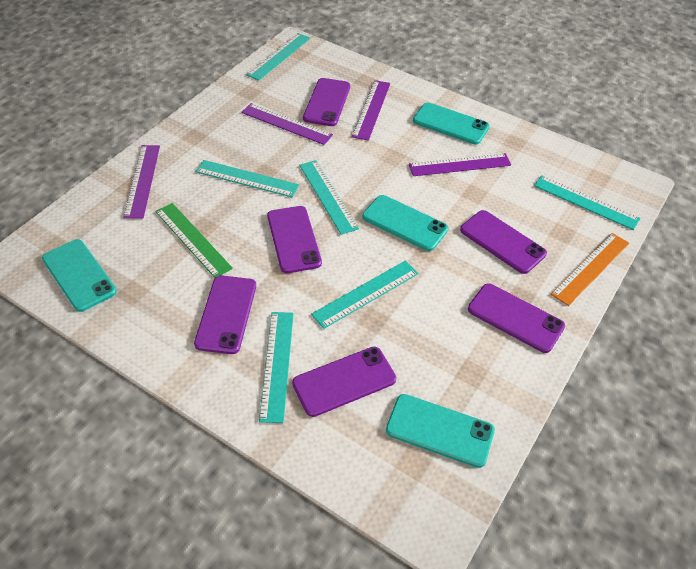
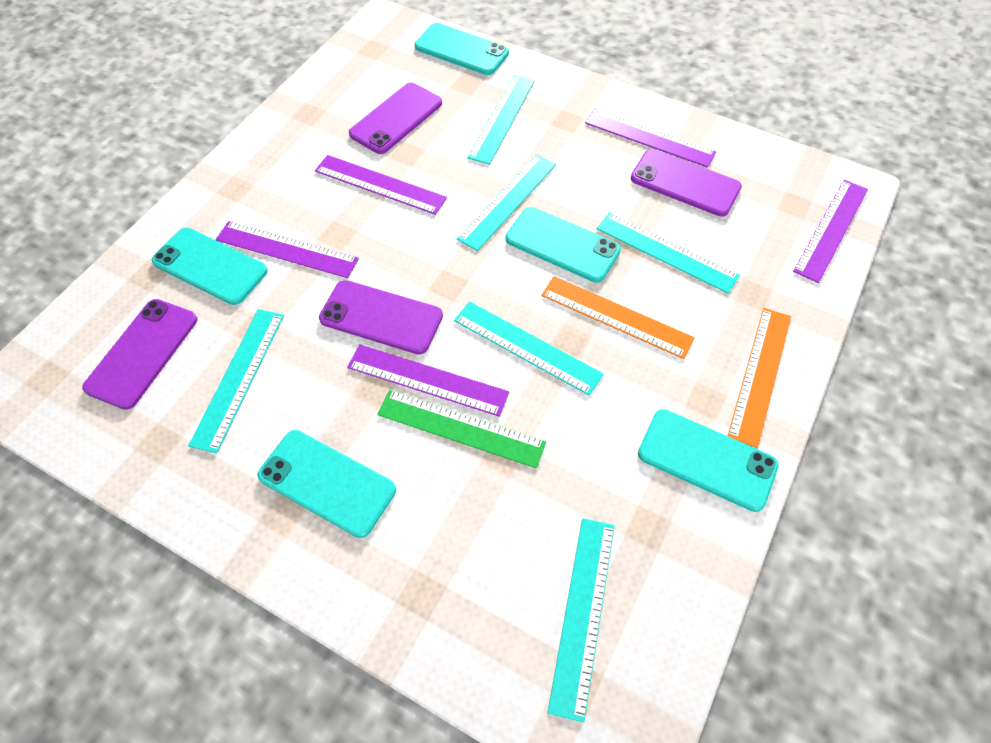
orange ruler: 1 -> 2
purple phone: 6 -> 4
purple ruler: 4 -> 5
turquoise phone: 4 -> 5

